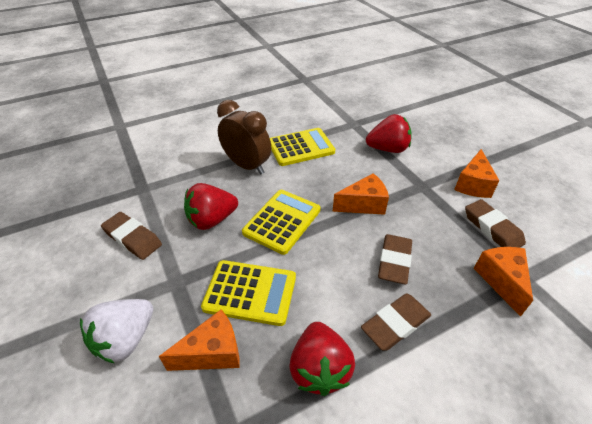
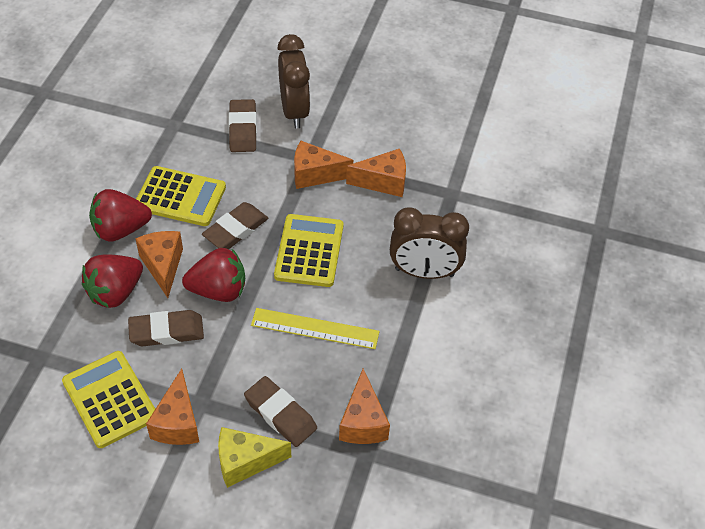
brown clock: 1 -> 2
orange cheese: 4 -> 5
white strawberry: 1 -> 0
yellow cheese: 0 -> 1
yellow ruler: 0 -> 1

